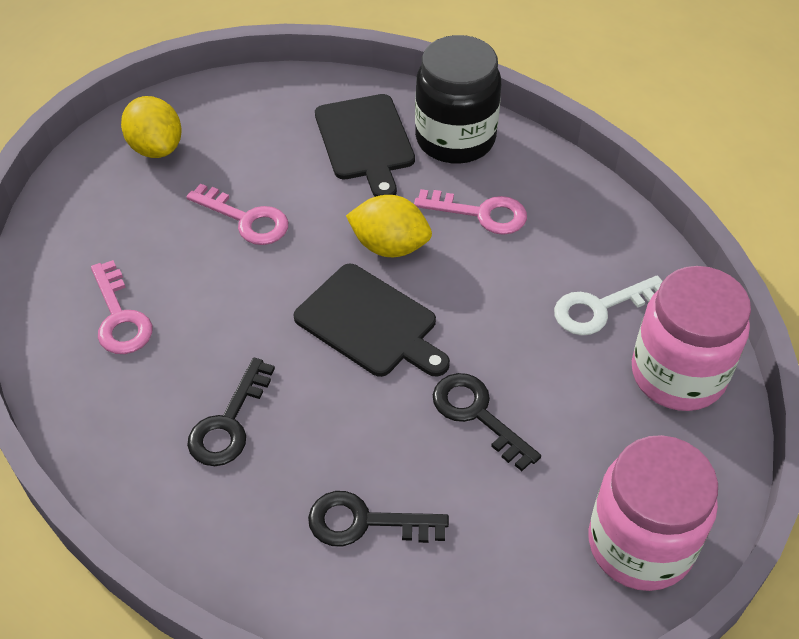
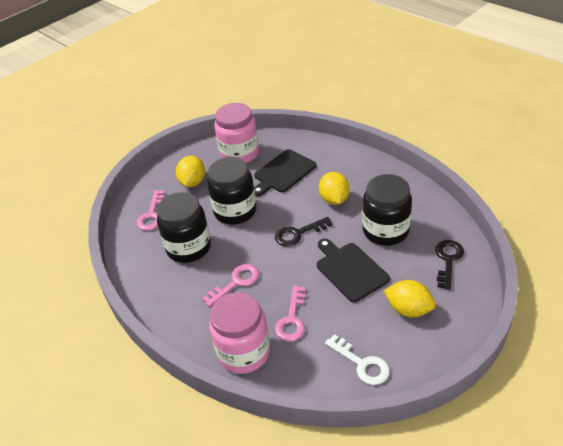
black jar: 1 -> 3
black key: 3 -> 2
yellow lemon: 2 -> 3

